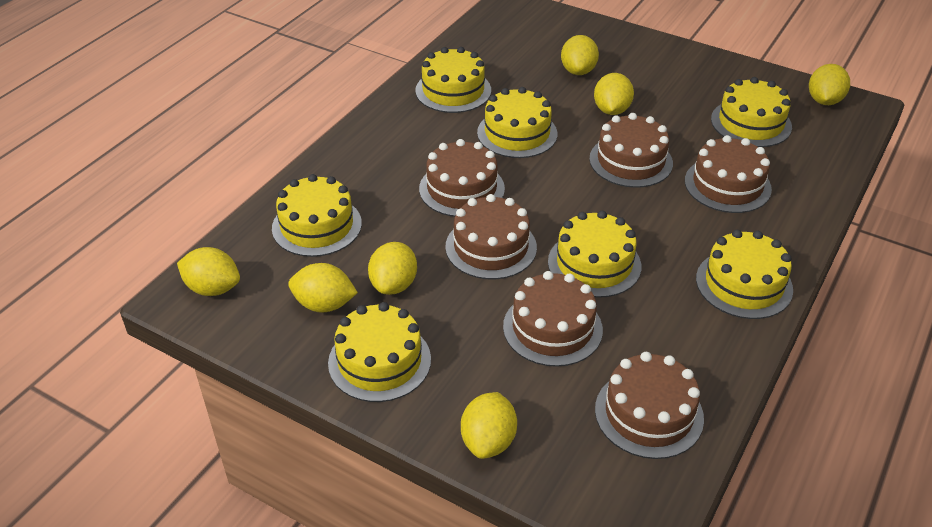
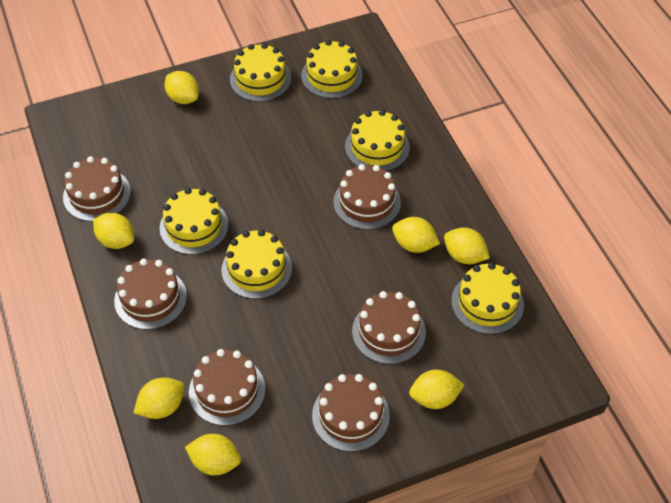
yellow cake: 7 -> 6

